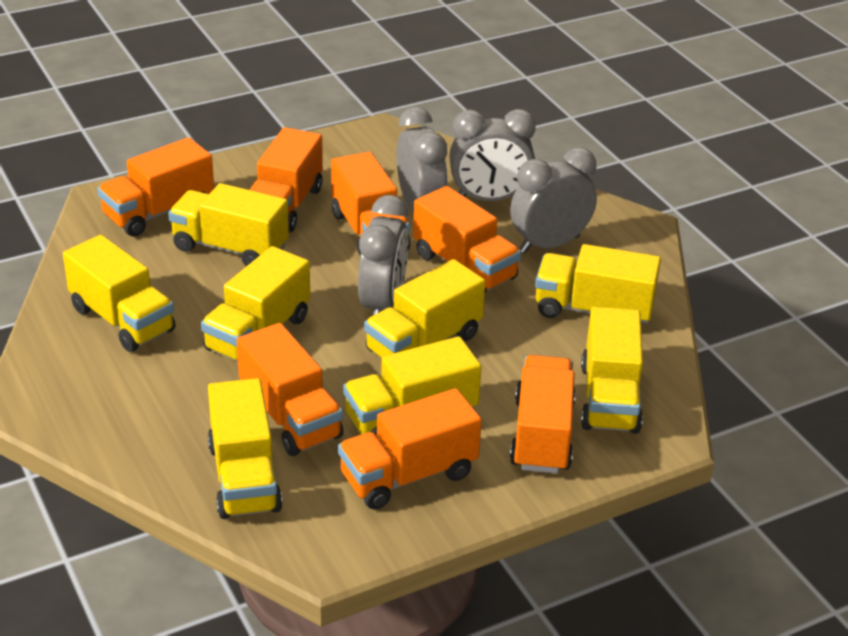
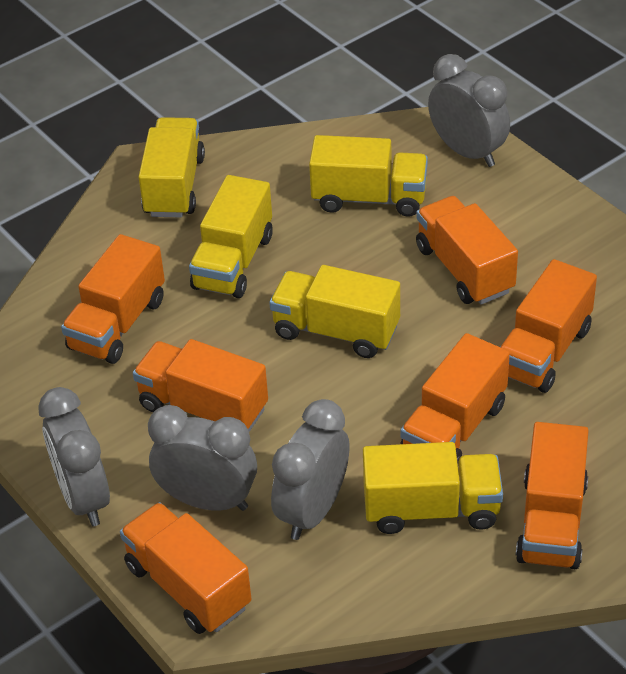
yellow truck: 8 -> 5

